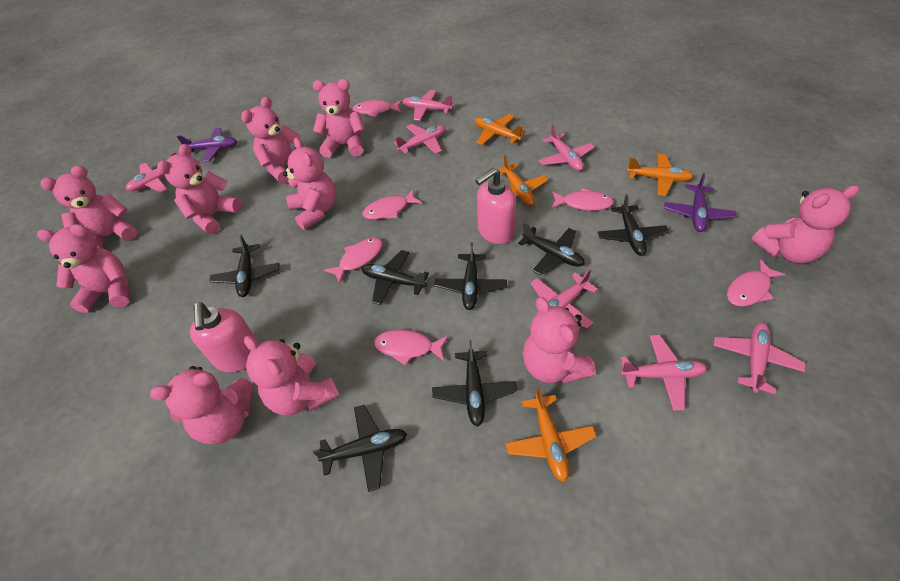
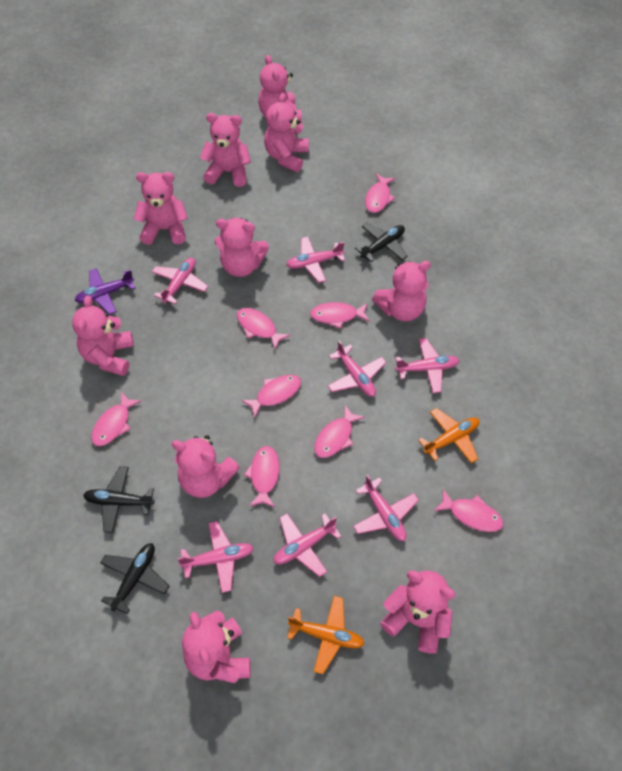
black plane: 7 -> 3
orange plane: 4 -> 2
pink fish: 6 -> 8
pink soap dispenser: 2 -> 0
purple plane: 2 -> 1

